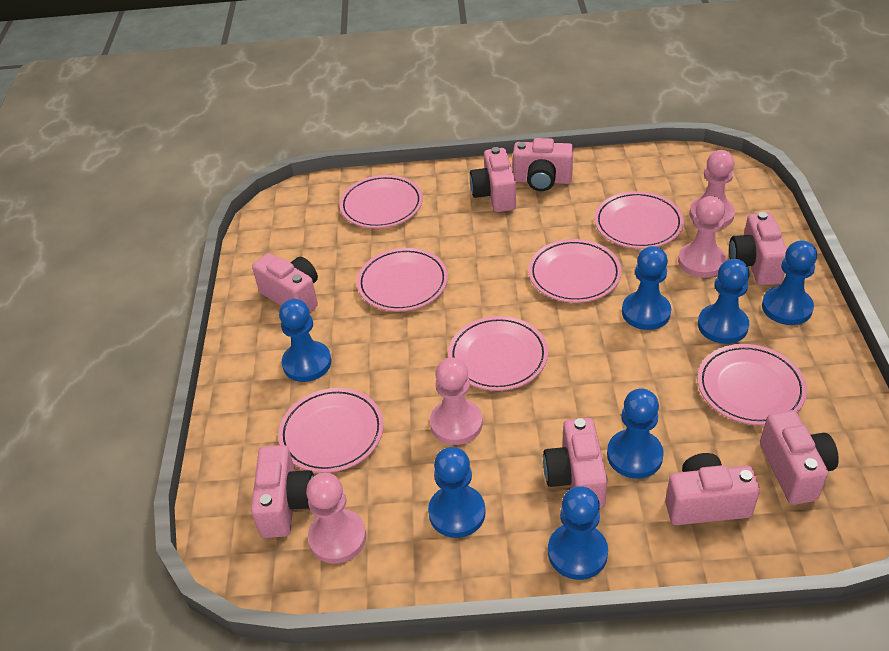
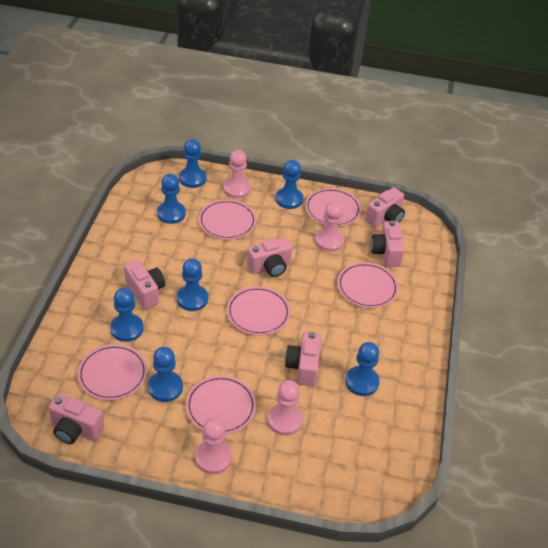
pink camera: 8 -> 6
pink plate: 7 -> 6

